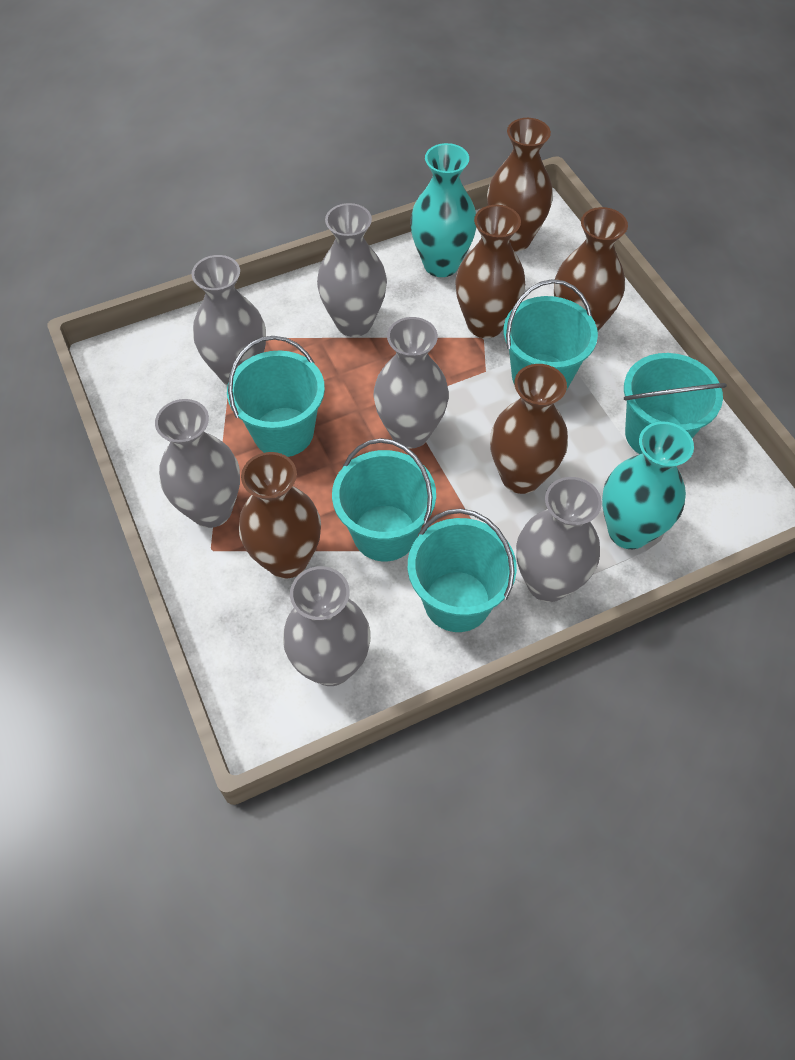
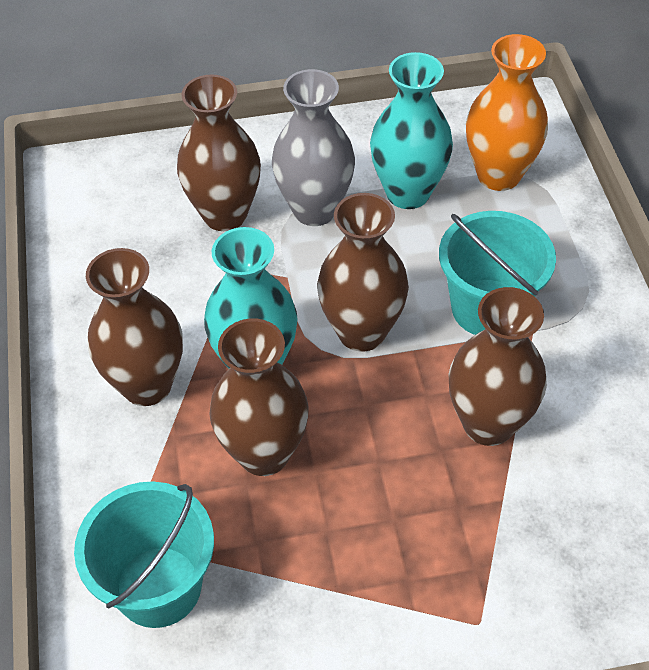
grey vase: 6 -> 1
orange vase: 0 -> 1
turquoise bucket: 5 -> 2

